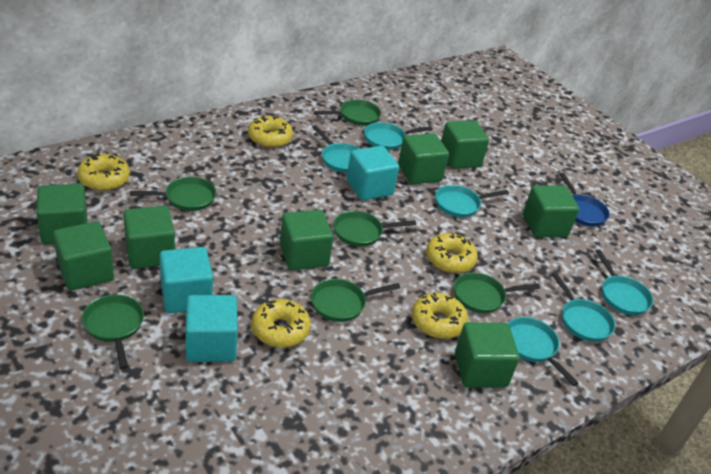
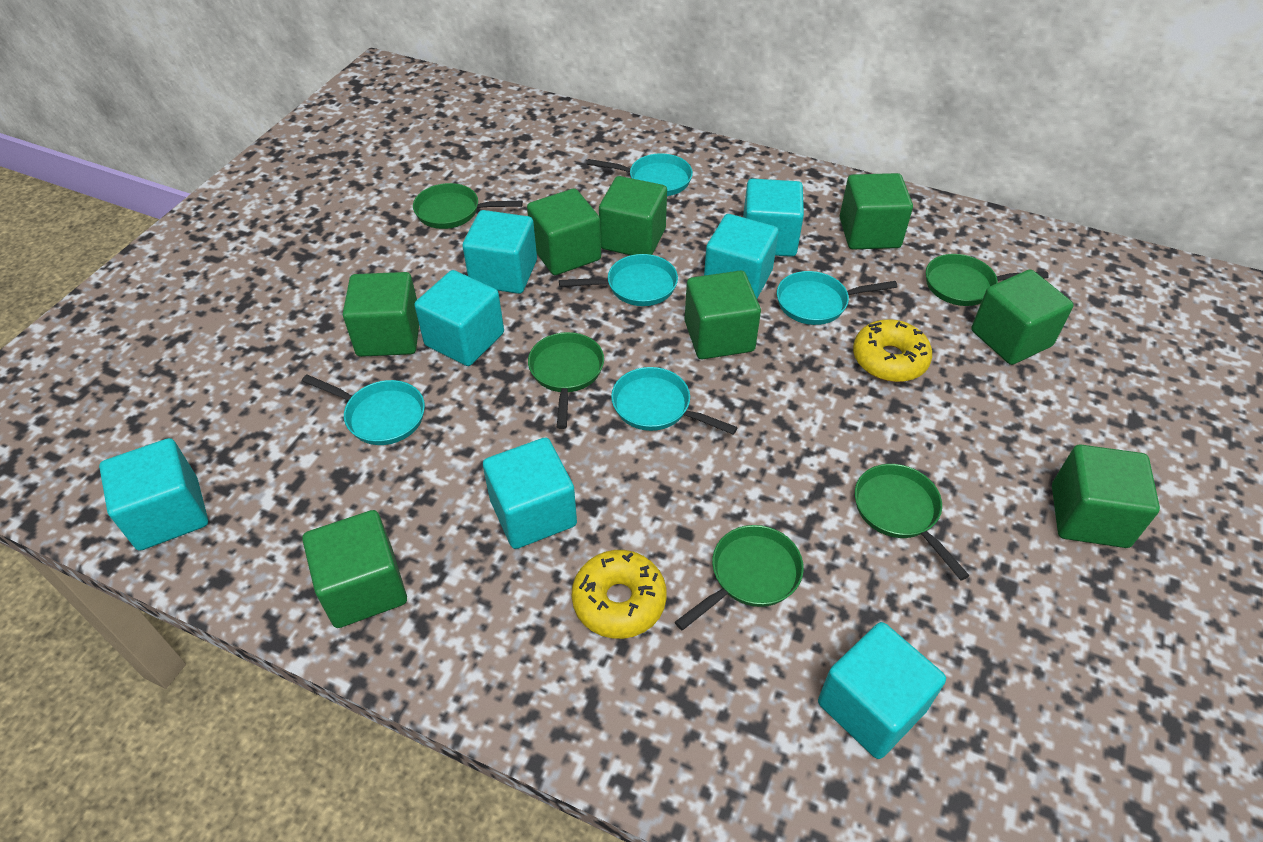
blue pan: 1 -> 0
green pan: 6 -> 5
turquoise cube: 3 -> 7
turquoise pan: 6 -> 5
yellow donut: 5 -> 2

